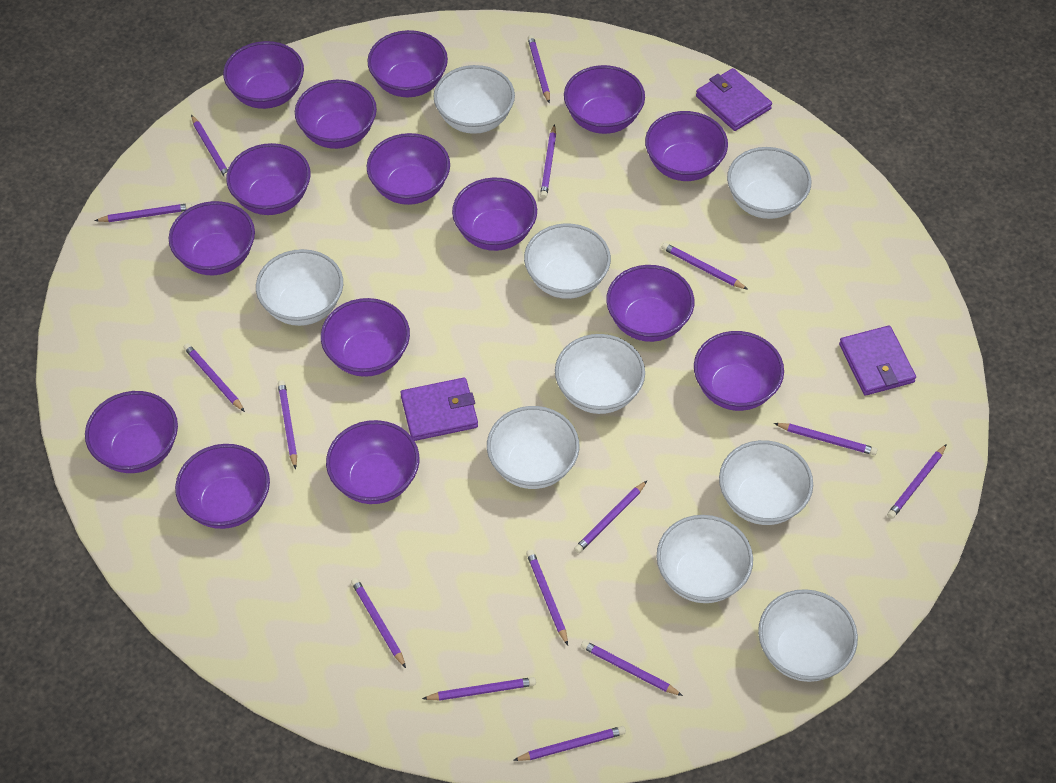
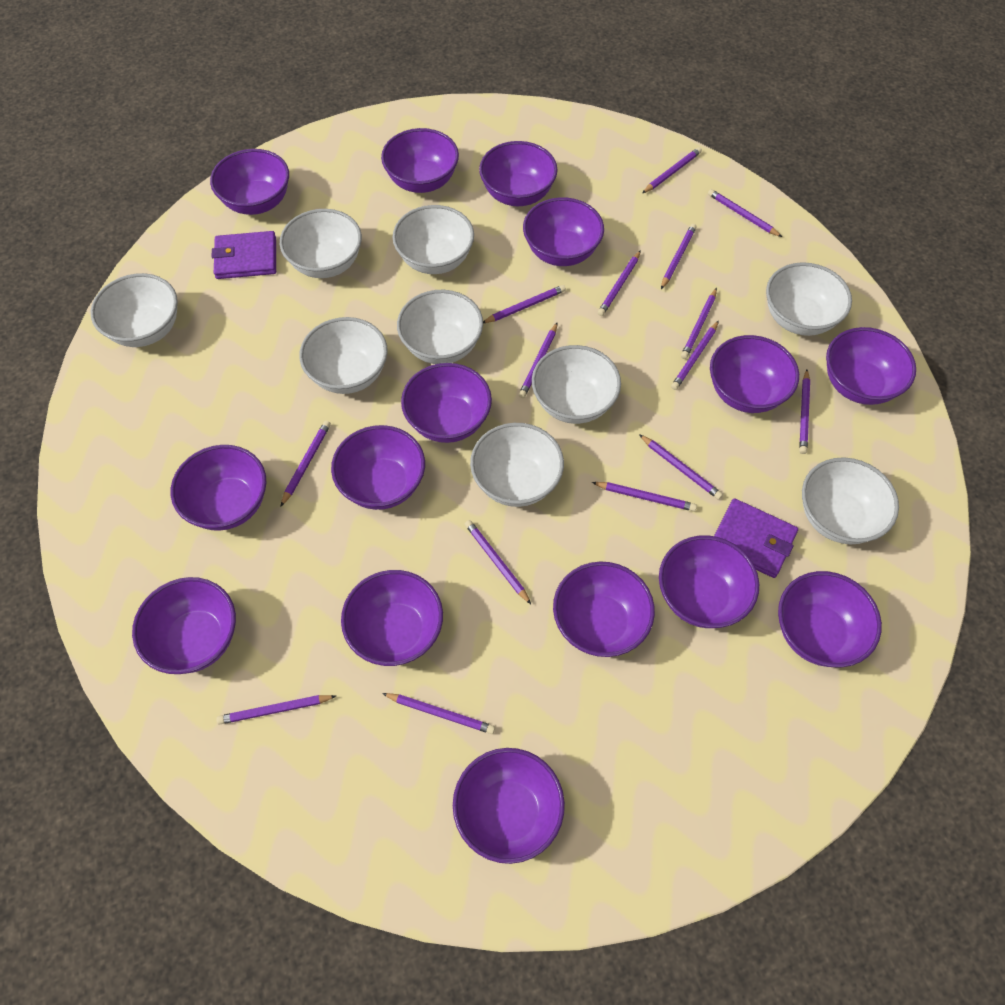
purple wallet: 3 -> 2

